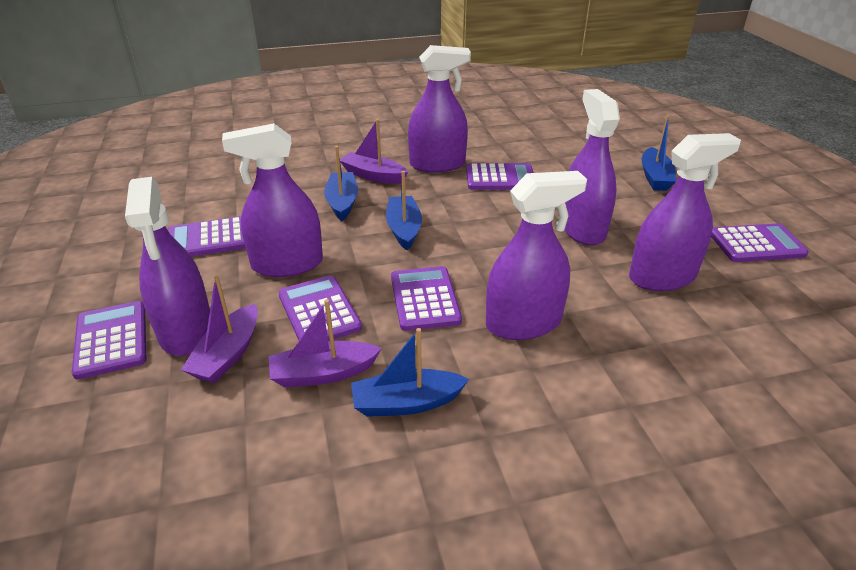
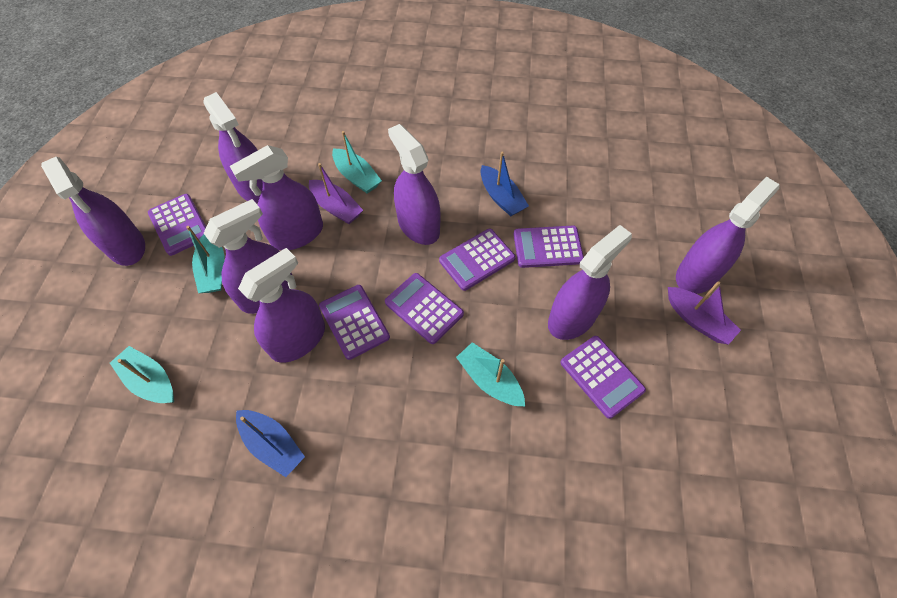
blue boat: 4 -> 2
purple boat: 3 -> 2
purple spray bottle: 6 -> 8
turquoise boat: 0 -> 4

